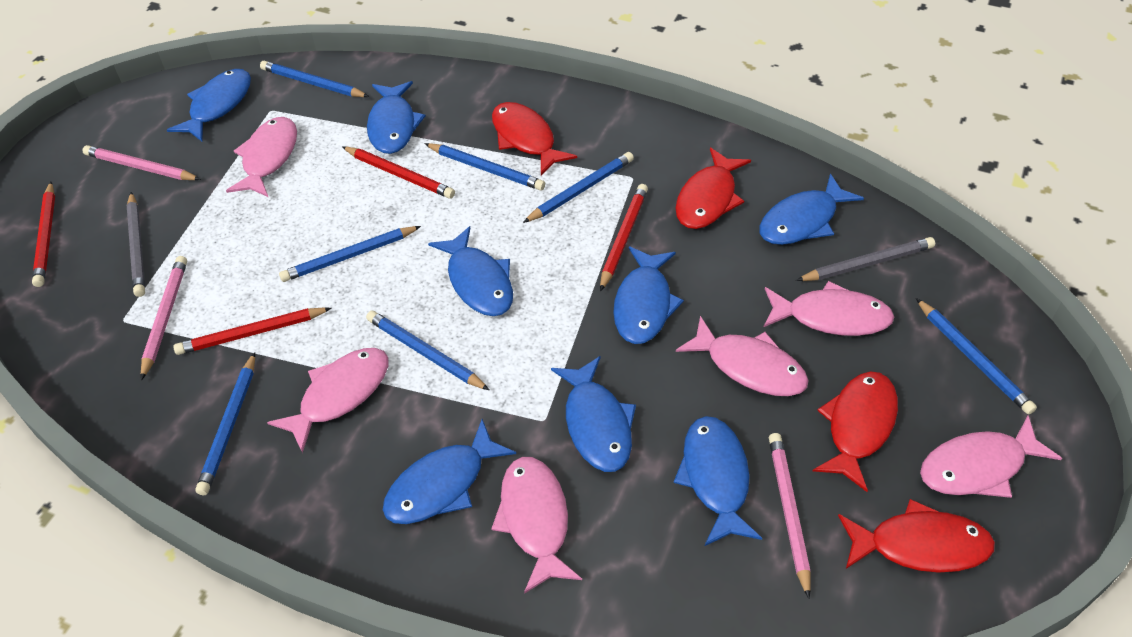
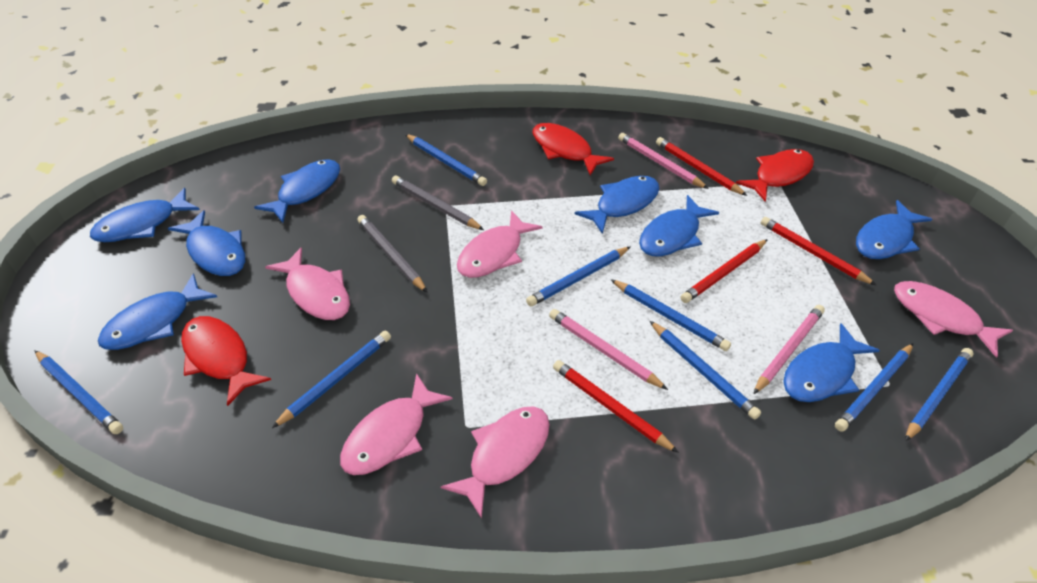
blue pencil: 7 -> 8
pink fish: 6 -> 5
red fish: 4 -> 3

